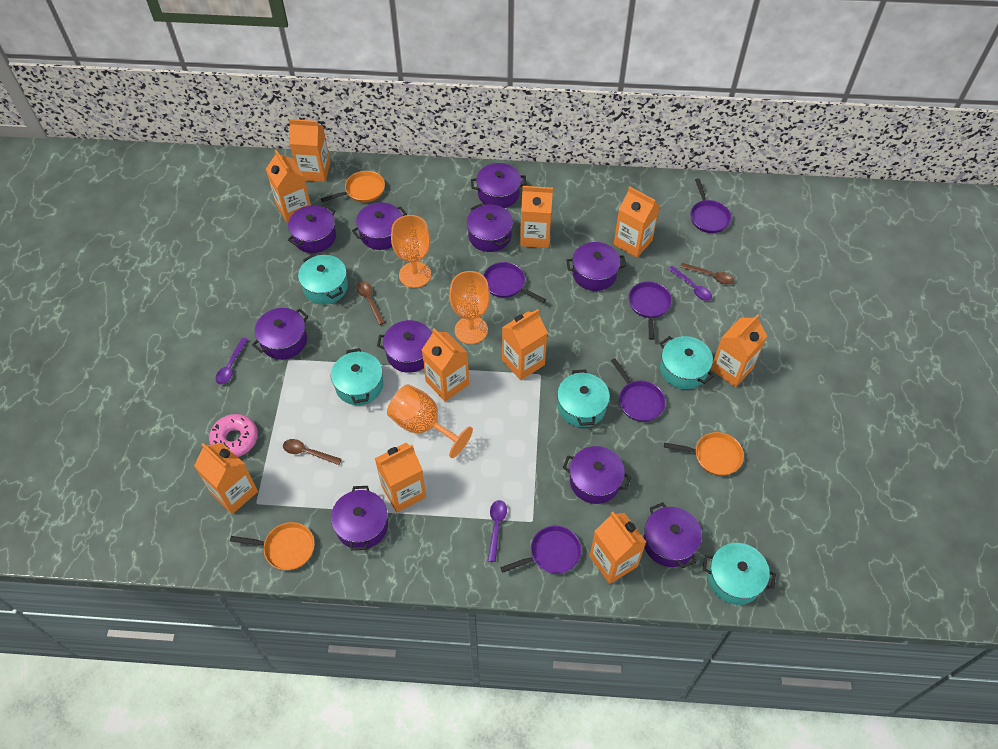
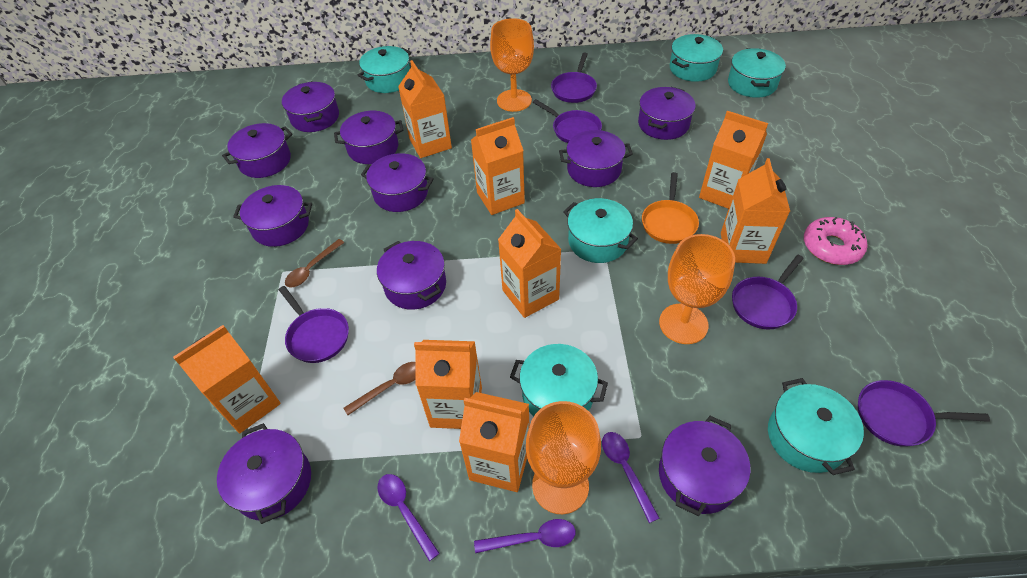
brown spoon: 3 -> 2
orange carton: 10 -> 8
orange pan: 3 -> 1
turquoise pot: 5 -> 6

